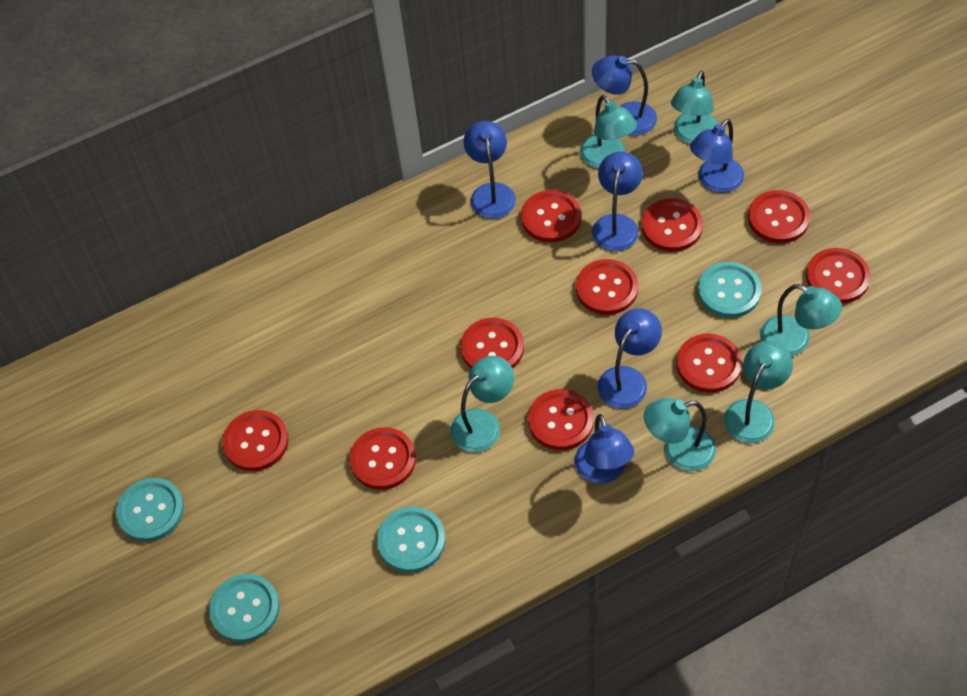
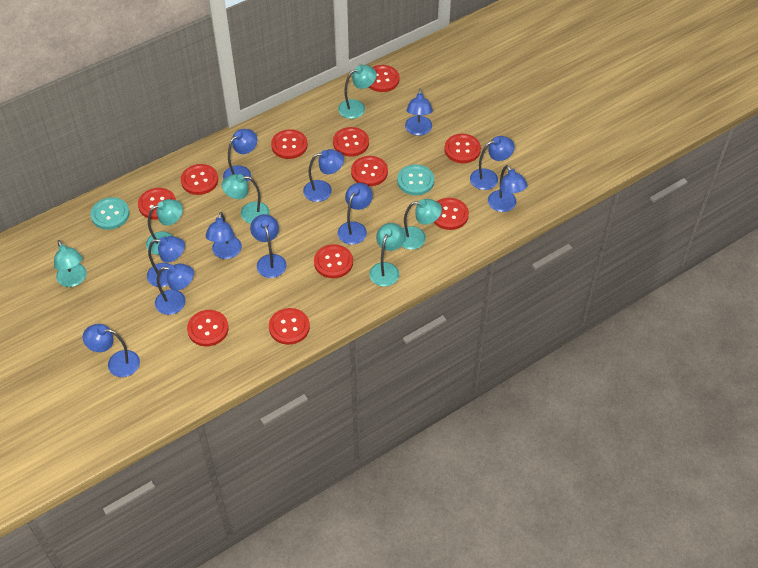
blue lamp: 6 -> 11
red button: 10 -> 11
turquoise button: 4 -> 2

